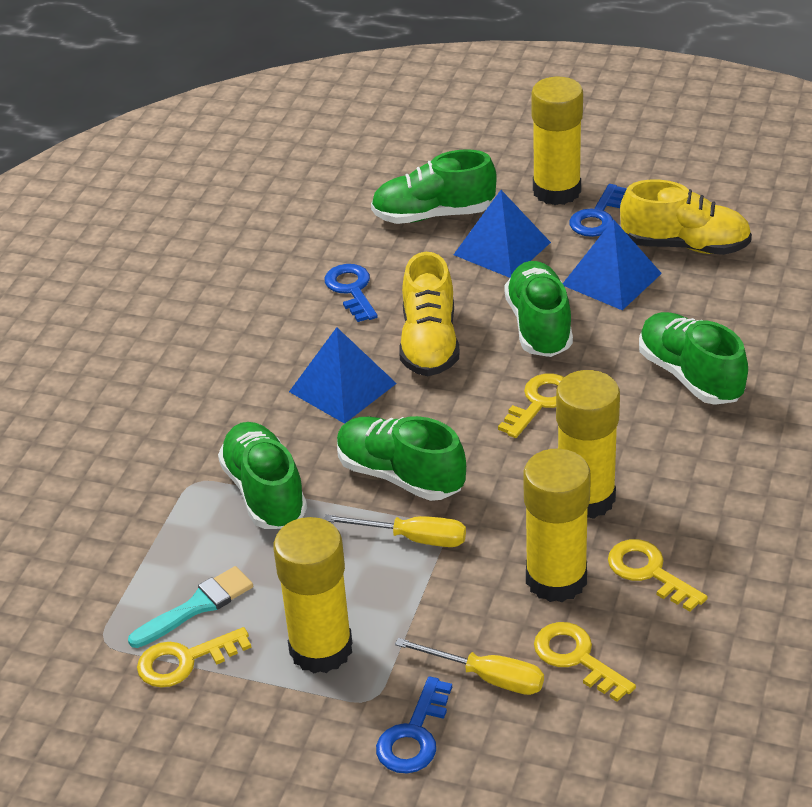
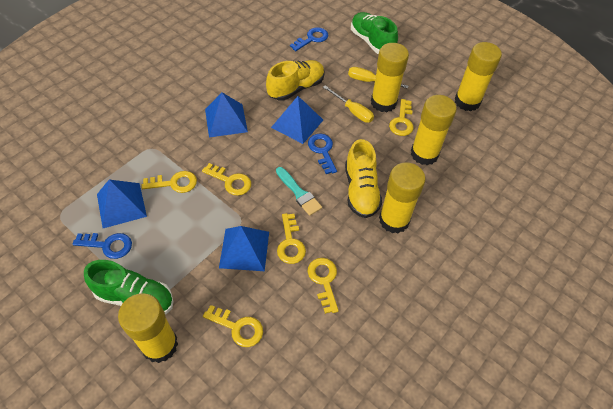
blue pyramid: 3 -> 4
green shoe: 5 -> 2
yellow glue stick: 4 -> 5
yellow key: 4 -> 6

